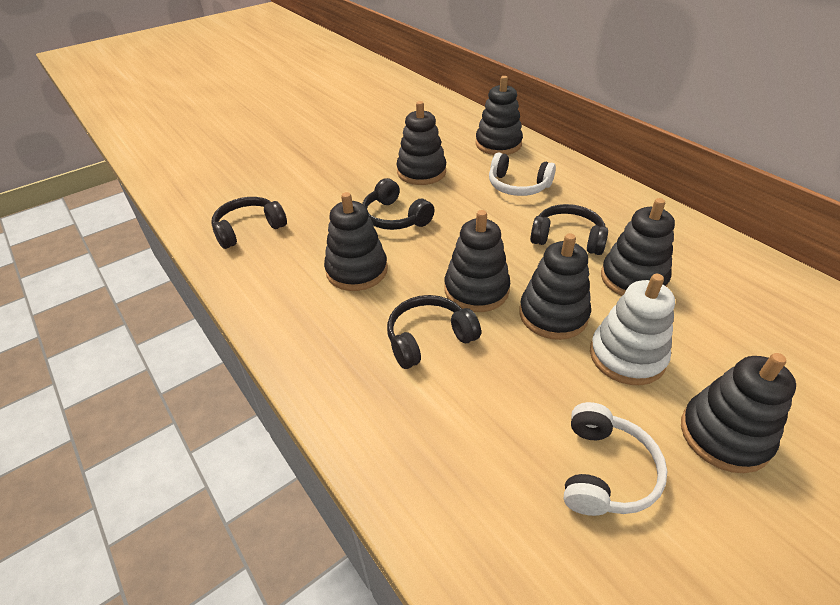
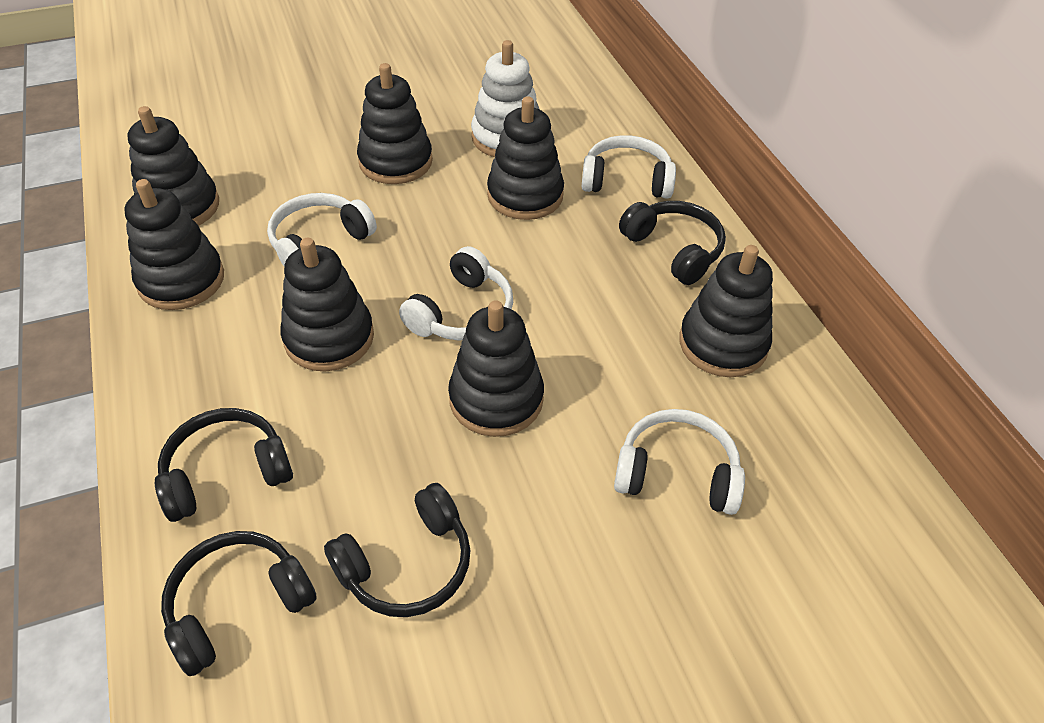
white headphones: 2 -> 4

